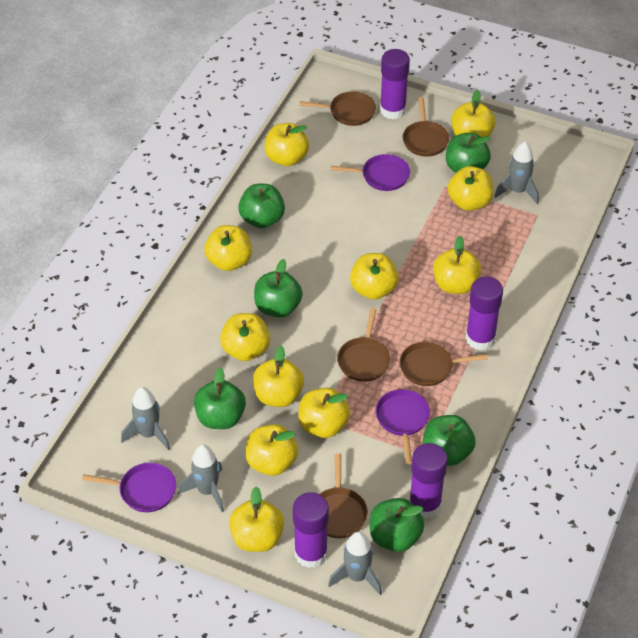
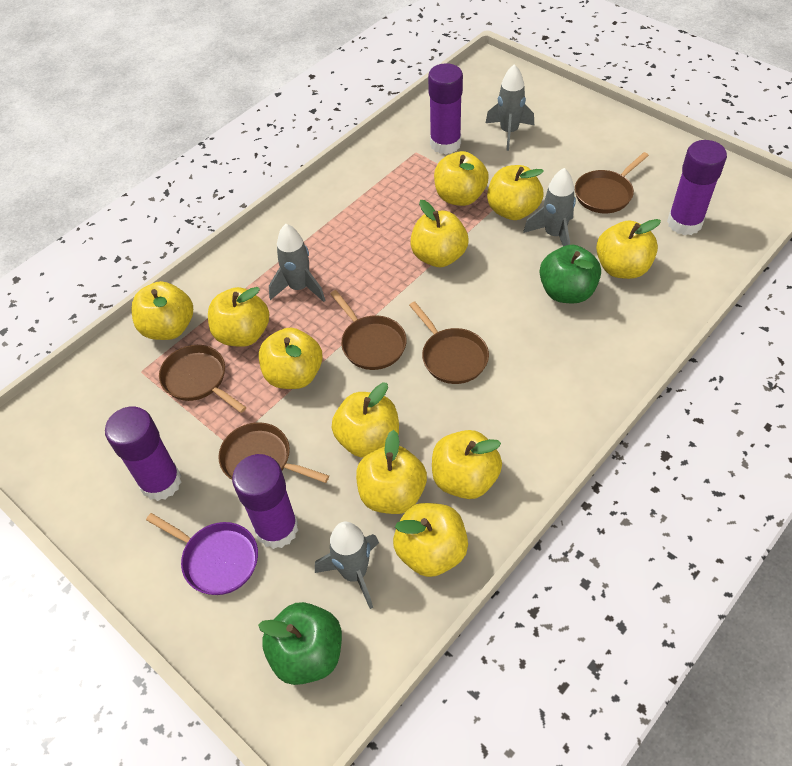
green apple: 6 -> 2
purple pan: 3 -> 1

